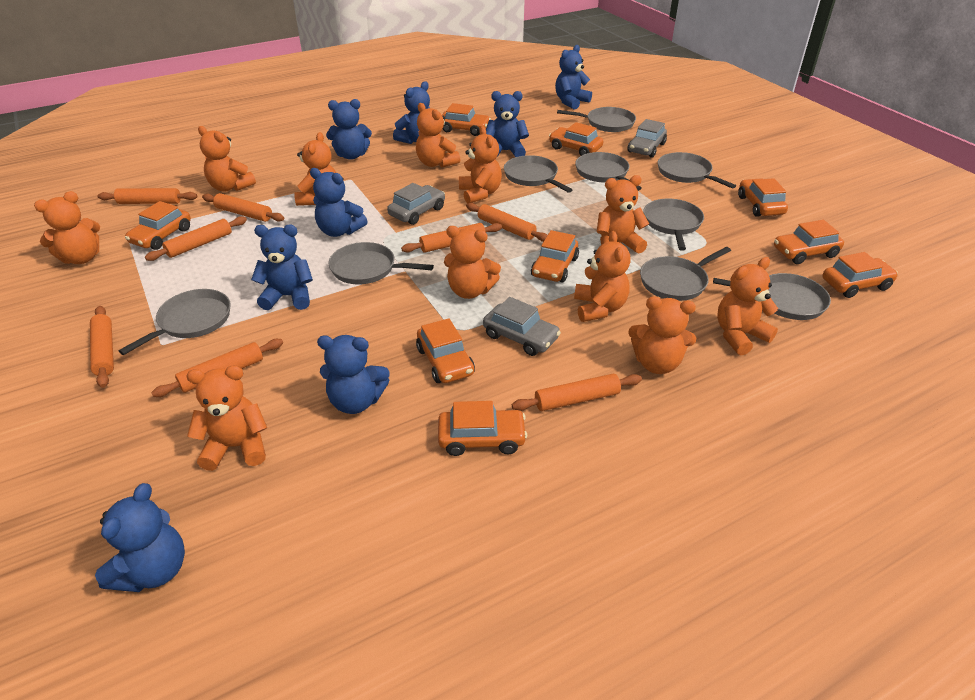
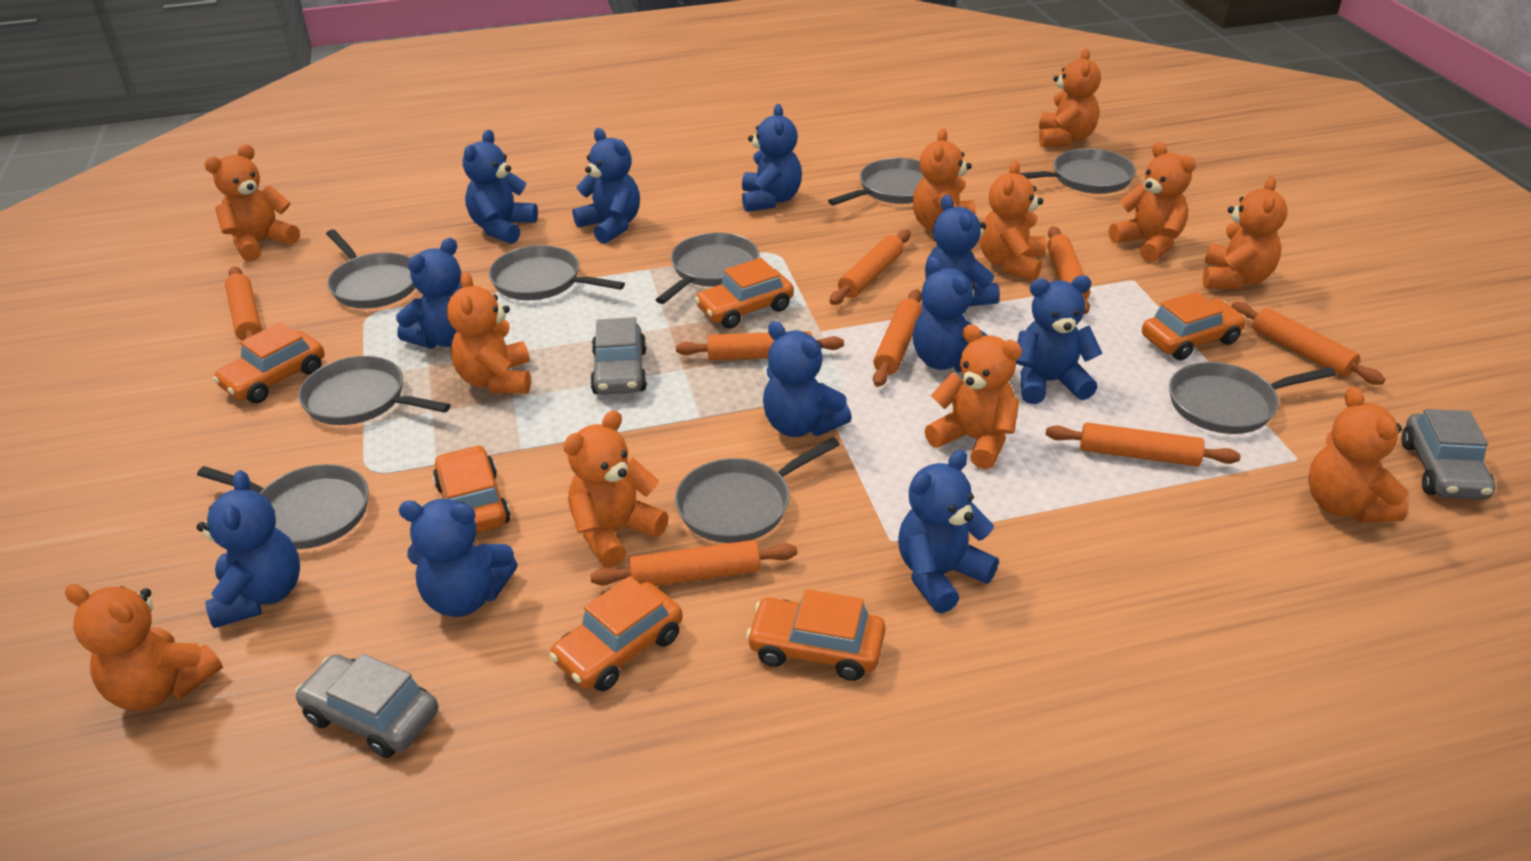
blue teddy bear: 8 -> 11
orange car: 9 -> 6

